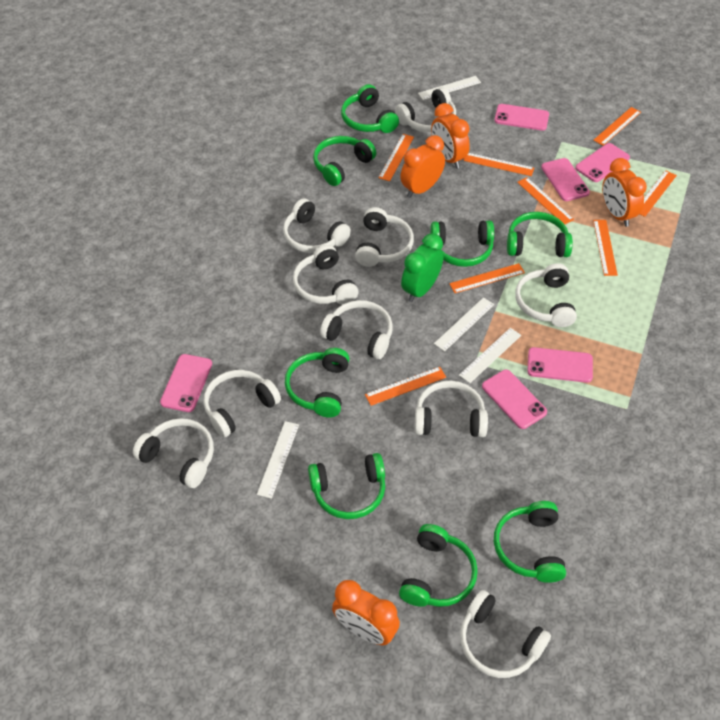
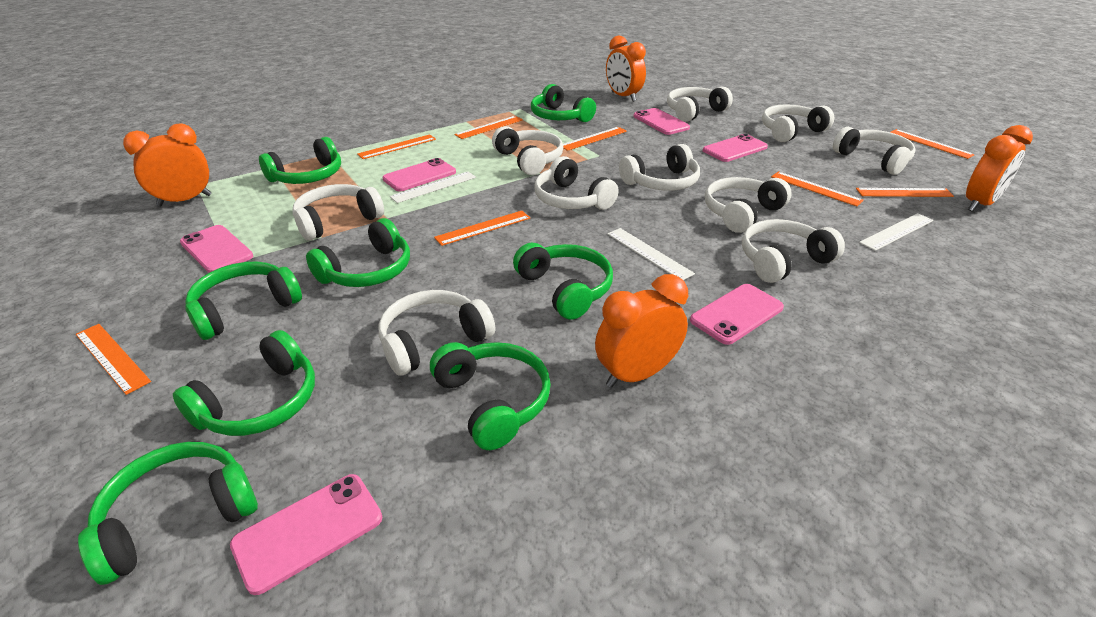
green clock: 1 -> 0
white ruler: 4 -> 3

